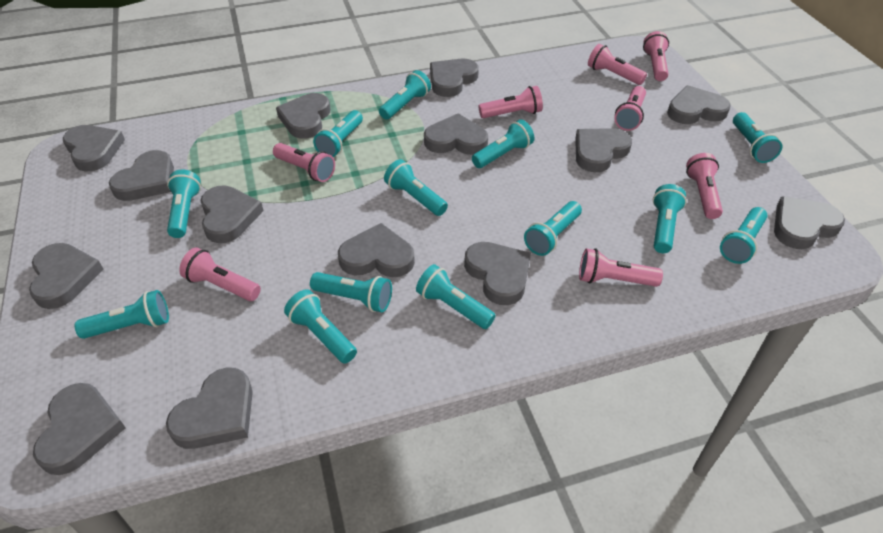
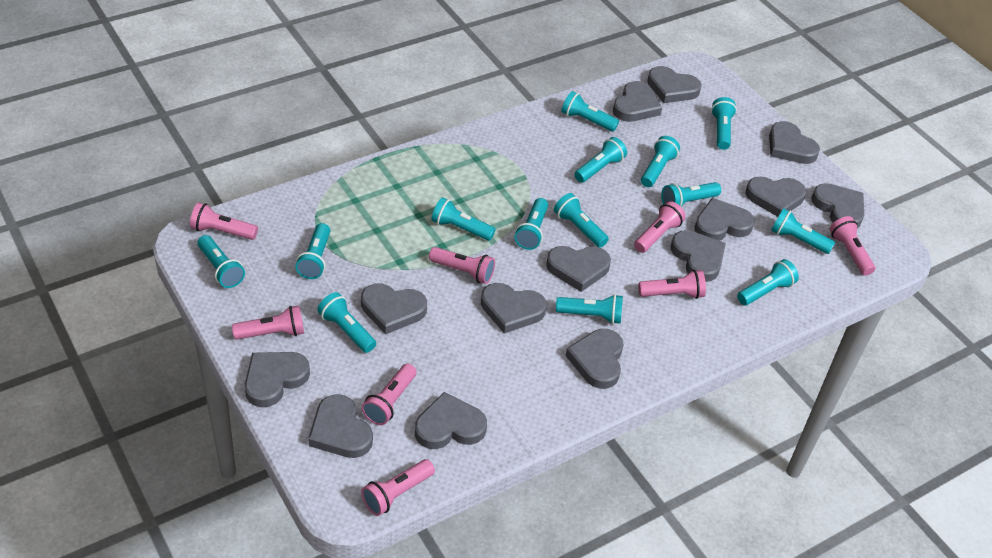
turquoise flashlight: 13 -> 14

